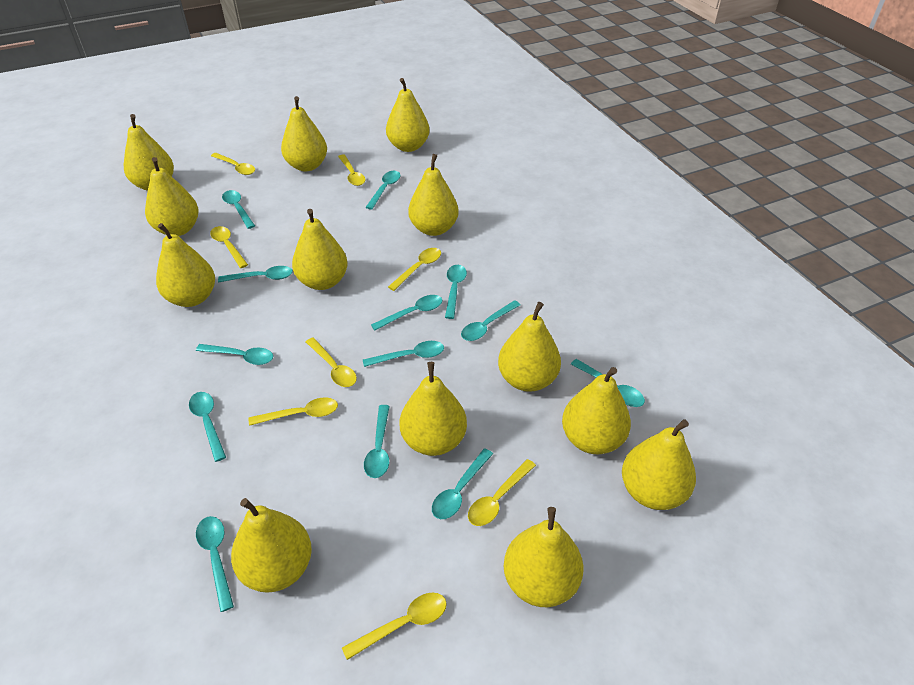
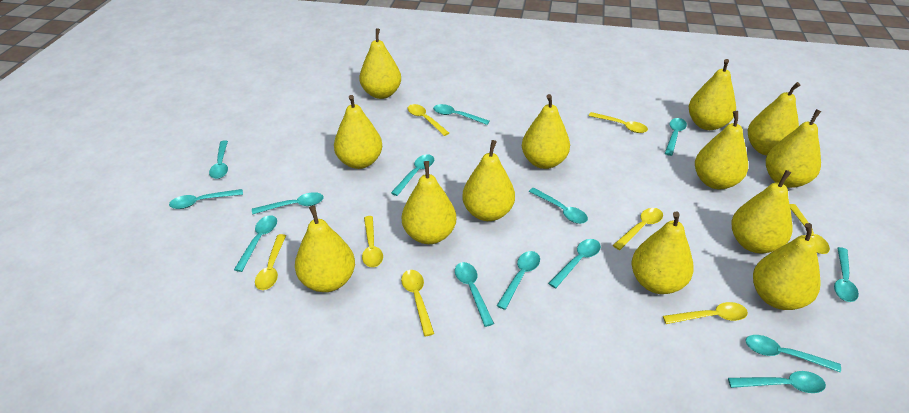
turquoise spoon: 13 -> 14

